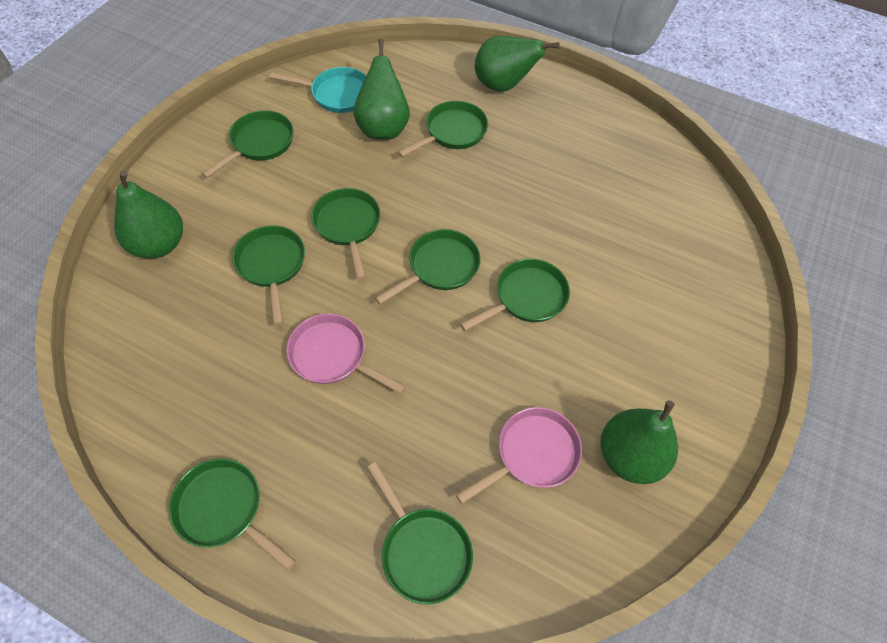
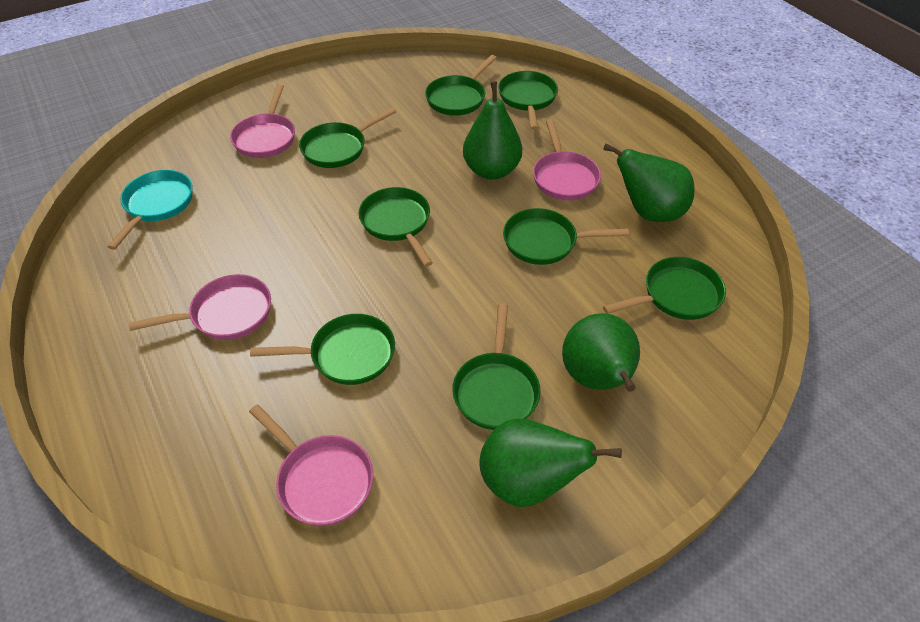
pink pan: 2 -> 4

